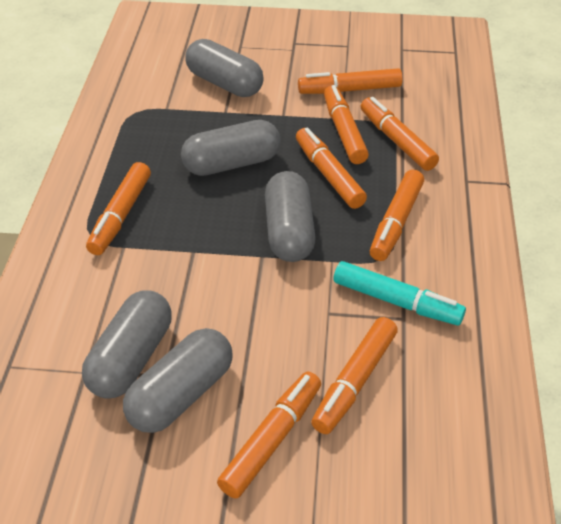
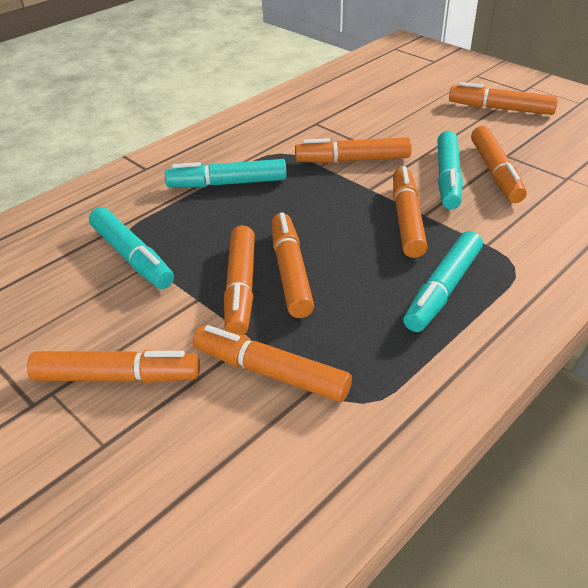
grey capsule: 5 -> 0
turquoise marker: 1 -> 4

